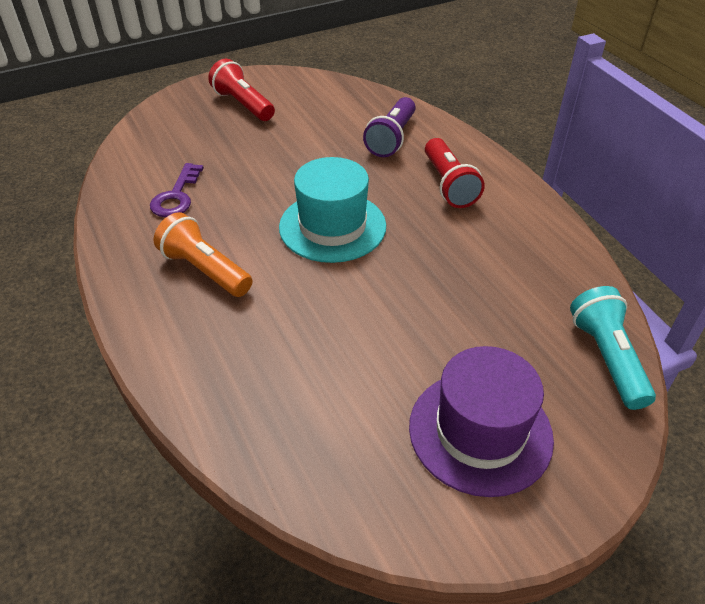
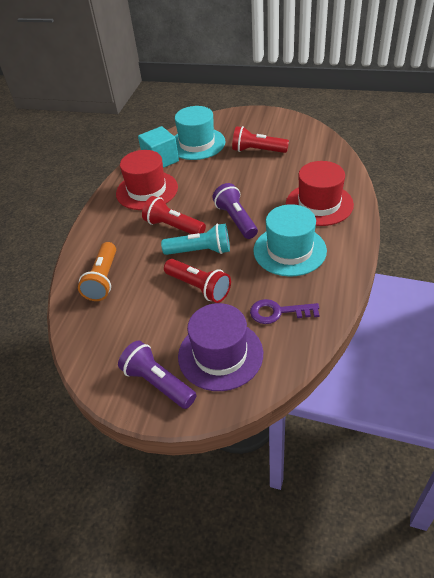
purple flashlight: 1 -> 2
red flashlight: 2 -> 3
red hat: 0 -> 2
turquoise cube: 0 -> 1
turquoise hat: 1 -> 2

